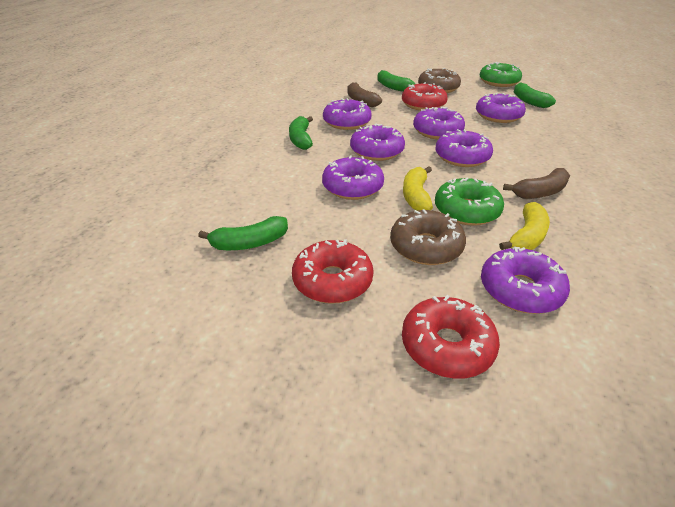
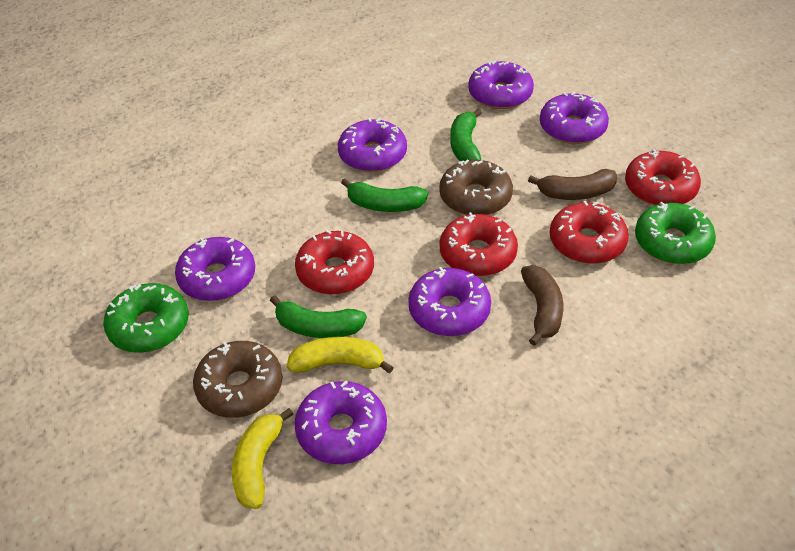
green banana: 4 -> 3
purple donut: 7 -> 6
red donut: 3 -> 4

